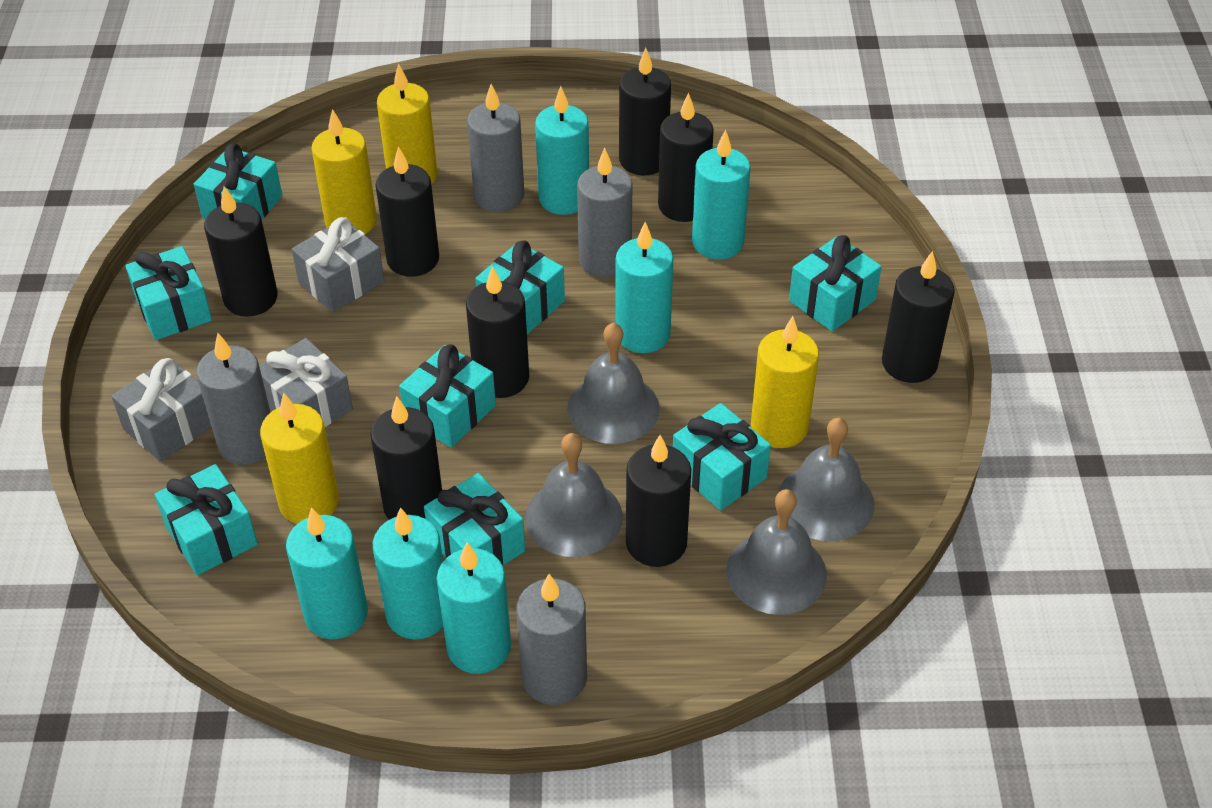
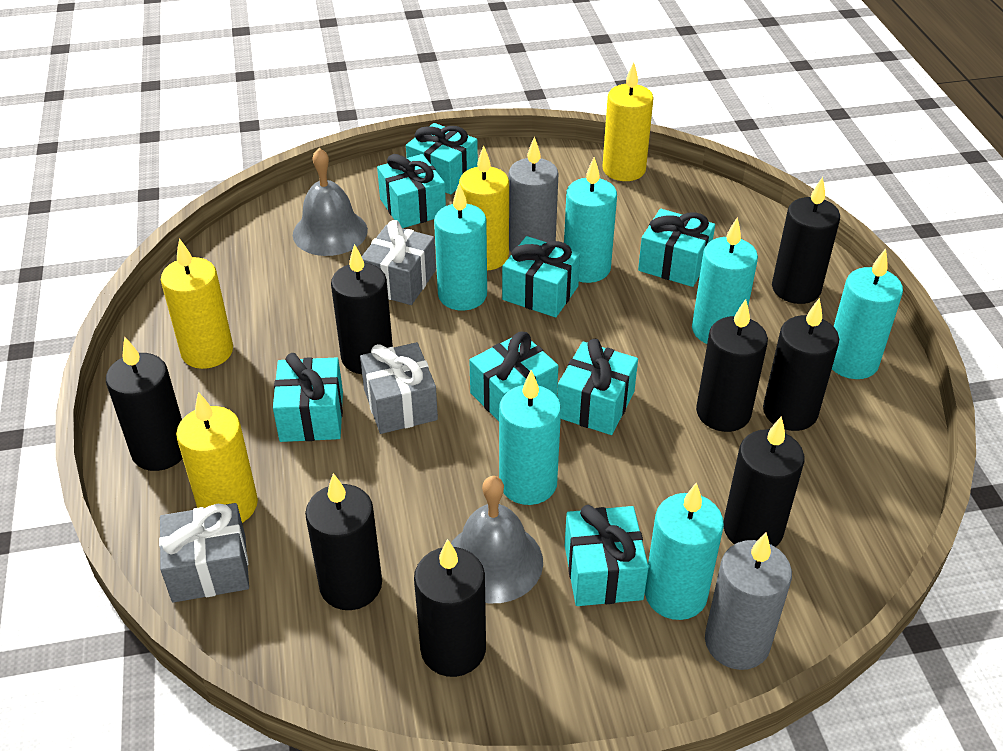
grey bell: 4 -> 2
grey candle: 4 -> 2

